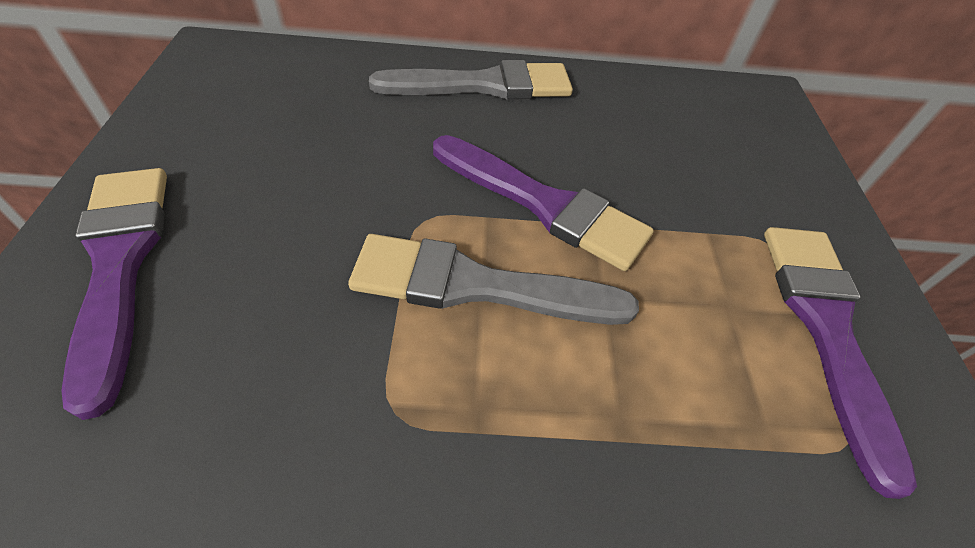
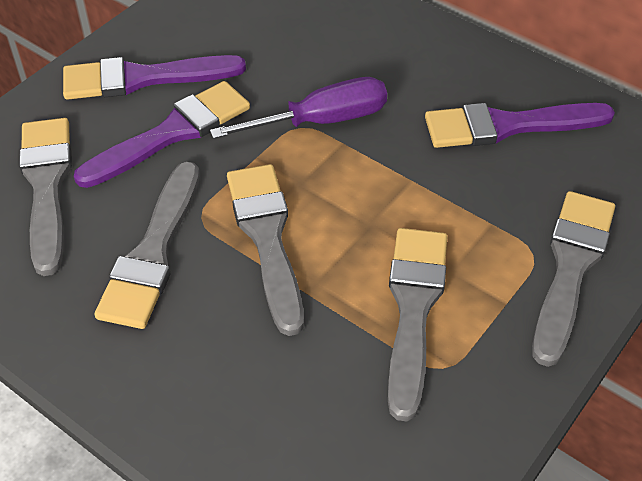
grey brush: 2 -> 5
purple screwdriver: 0 -> 1

